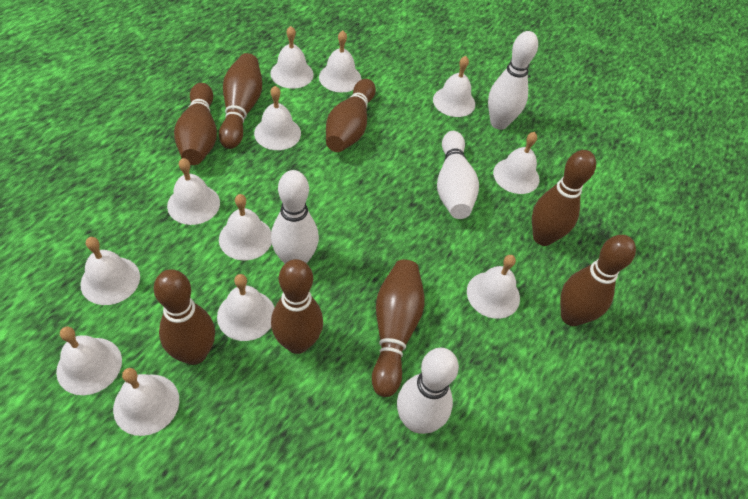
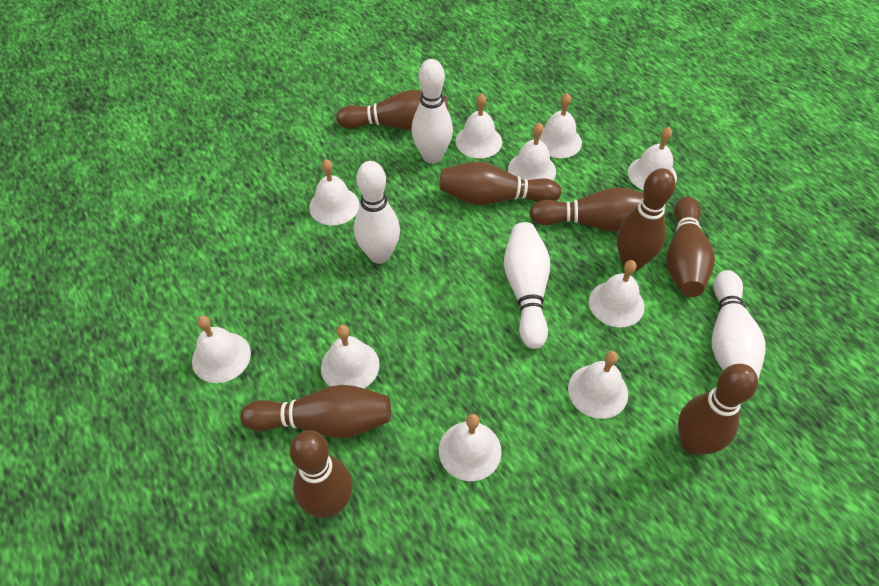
white bell: 12 -> 10

